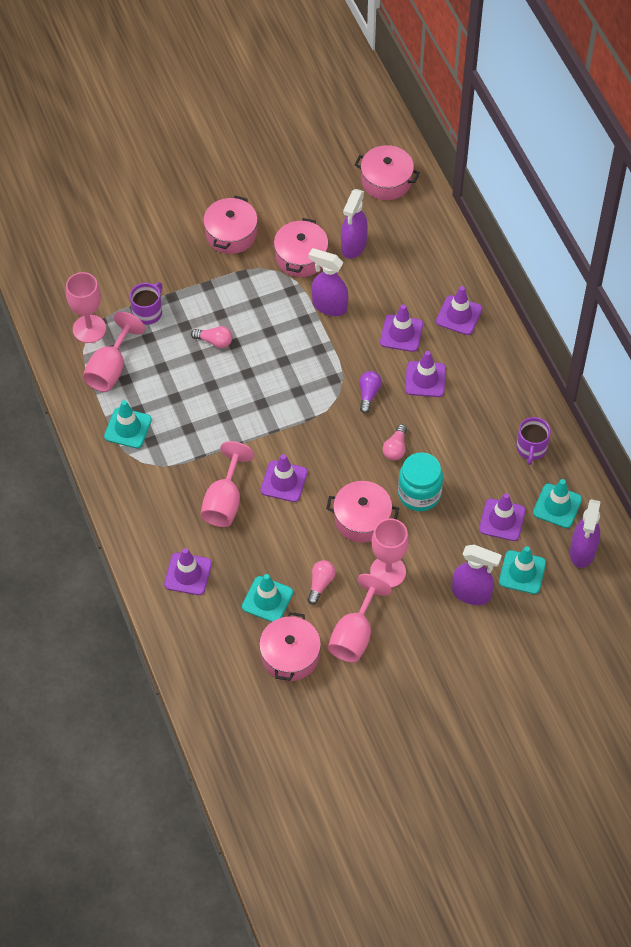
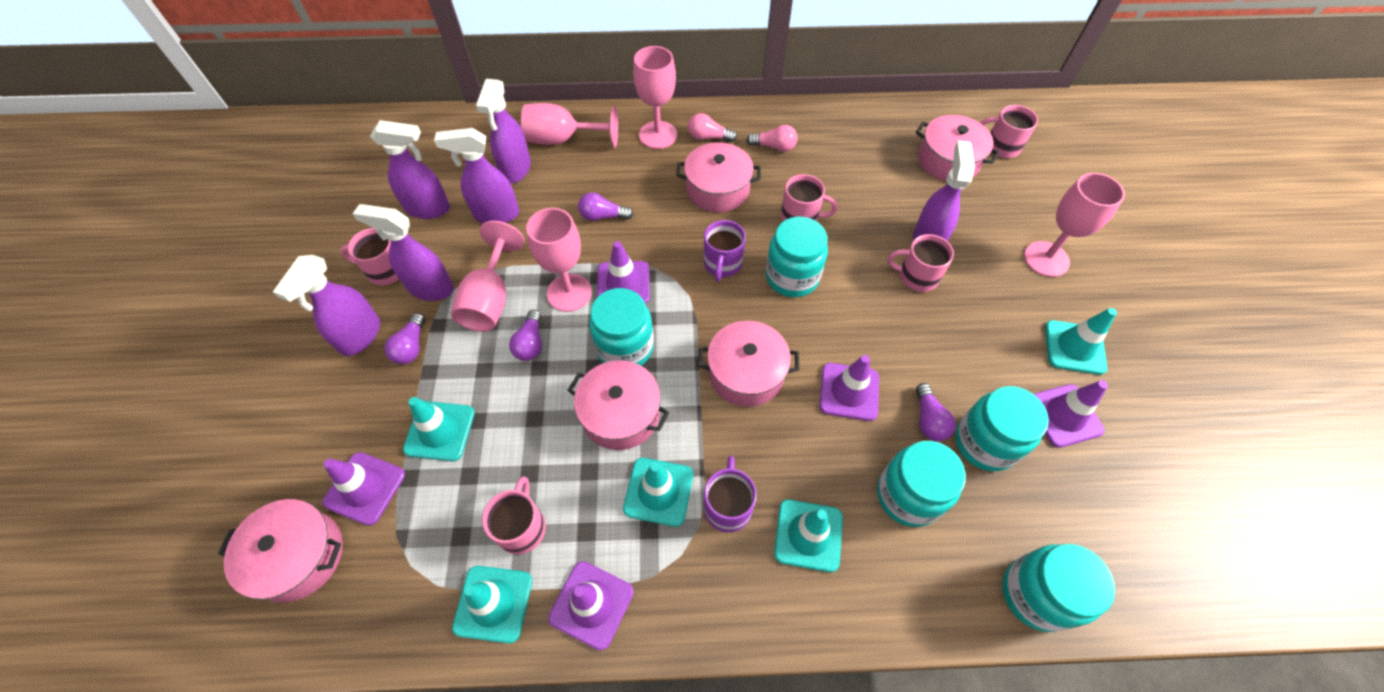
pink light bulb: 3 -> 2
pink mug: 0 -> 5
purple light bulb: 1 -> 4
purple spray bottle: 4 -> 6
purple traffic cone: 6 -> 5
turquoise jar: 1 -> 5
turquoise traffic cone: 4 -> 5

